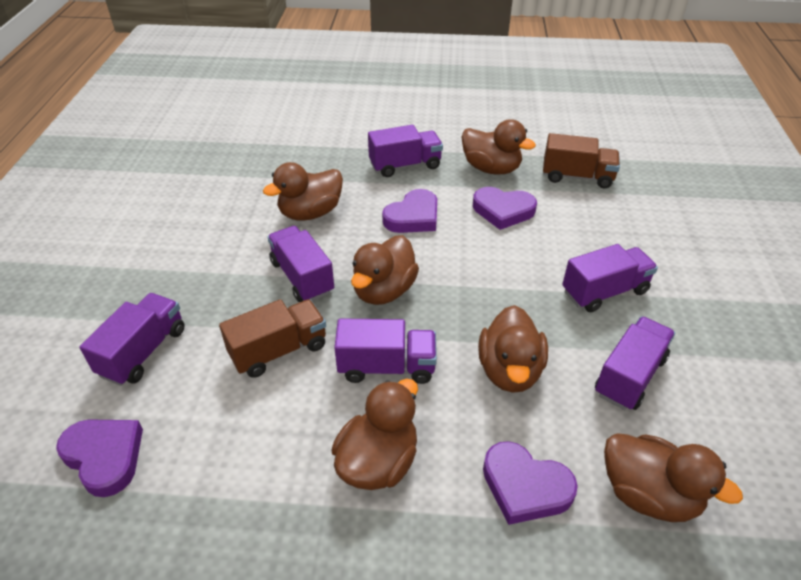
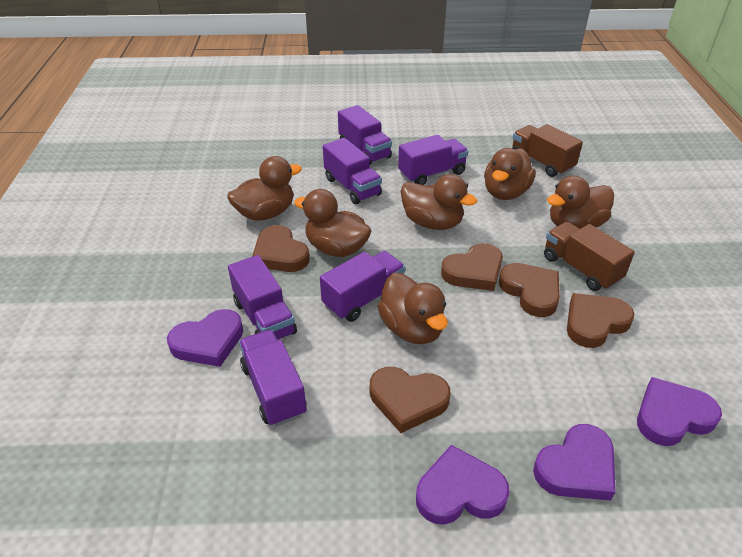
brown heart: 0 -> 5

